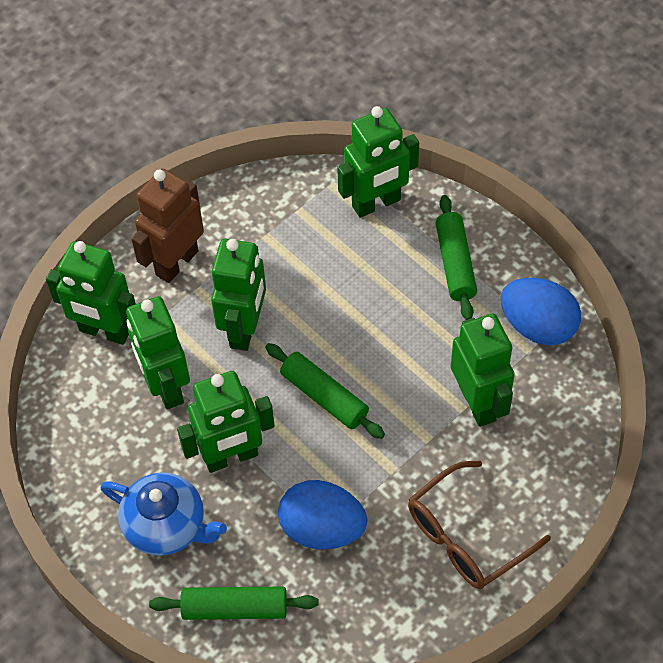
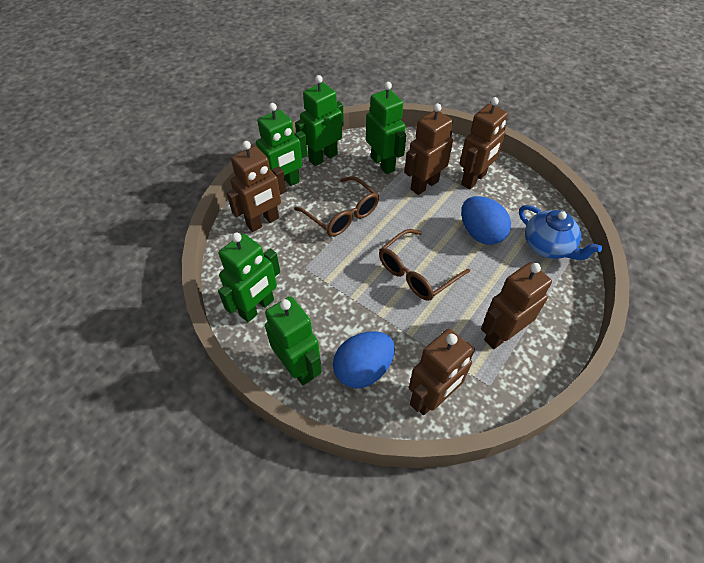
brown glasses: 1 -> 2
brown robot: 1 -> 5
green robot: 6 -> 5
green rolling pin: 3 -> 0

